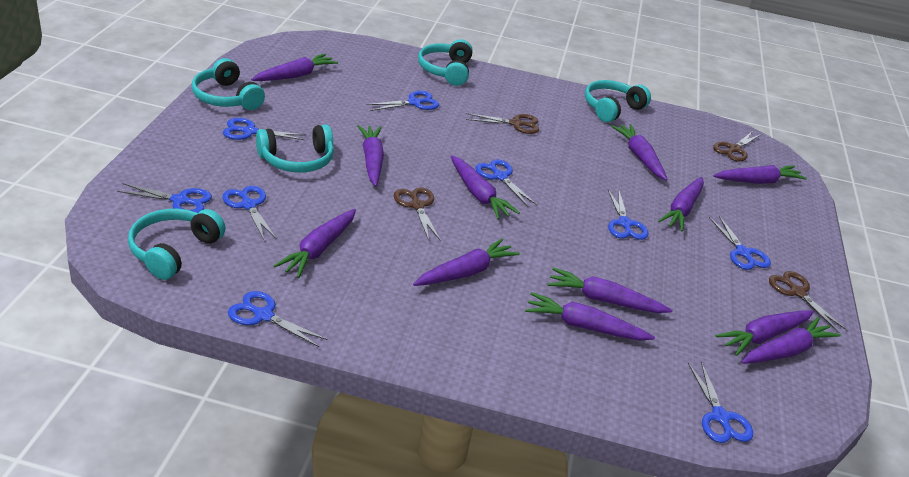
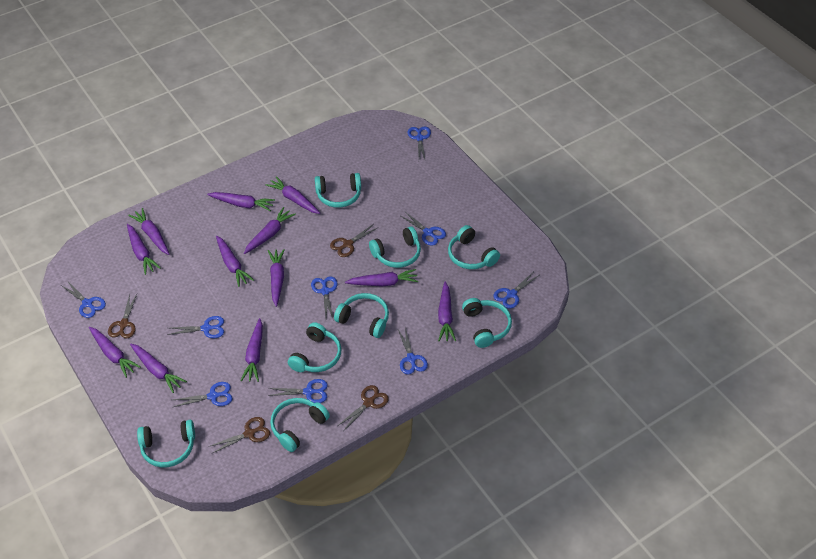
turquoise headphones: 5 -> 8

